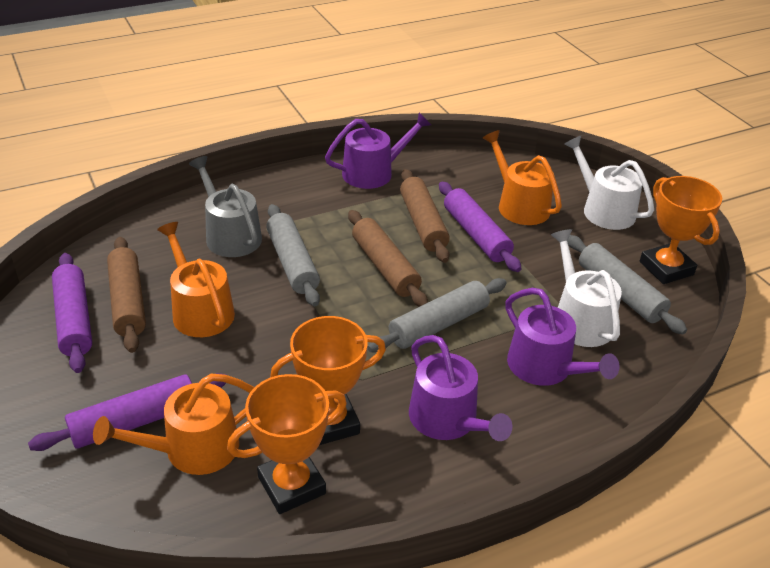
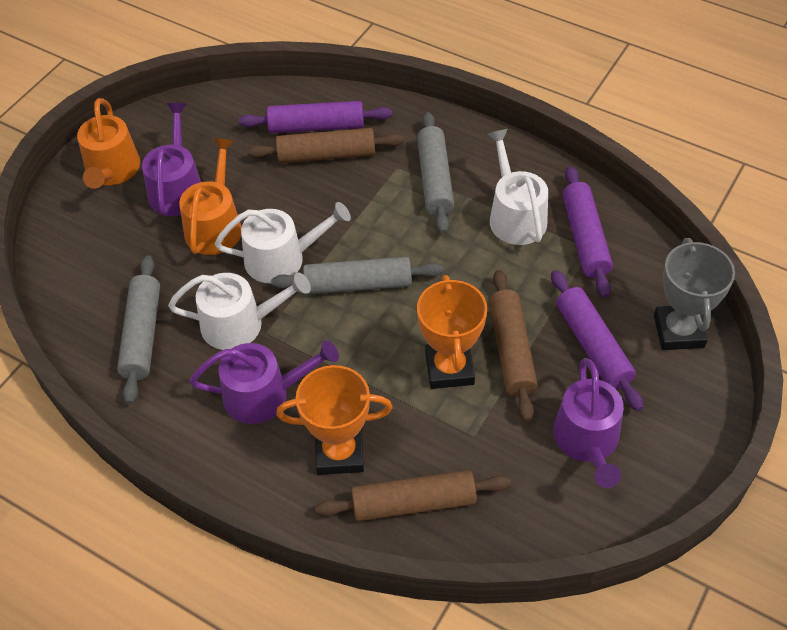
grey trophy: 0 -> 1
grey watering can: 1 -> 0
orange trophy: 3 -> 2
orange watering can: 3 -> 2
white watering can: 2 -> 3

